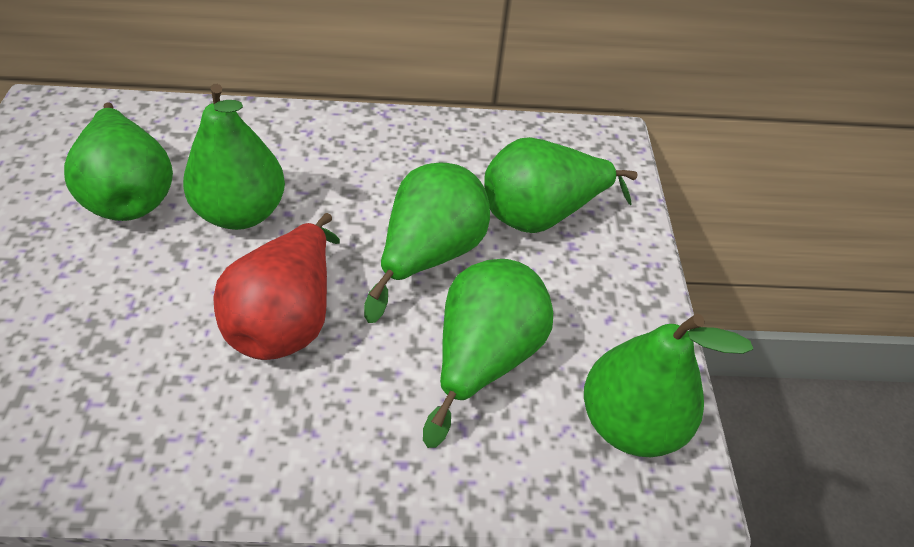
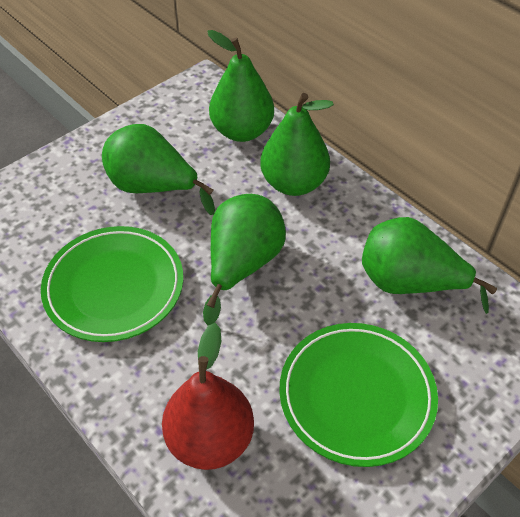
green pear: 6 -> 5
green plate: 0 -> 2

